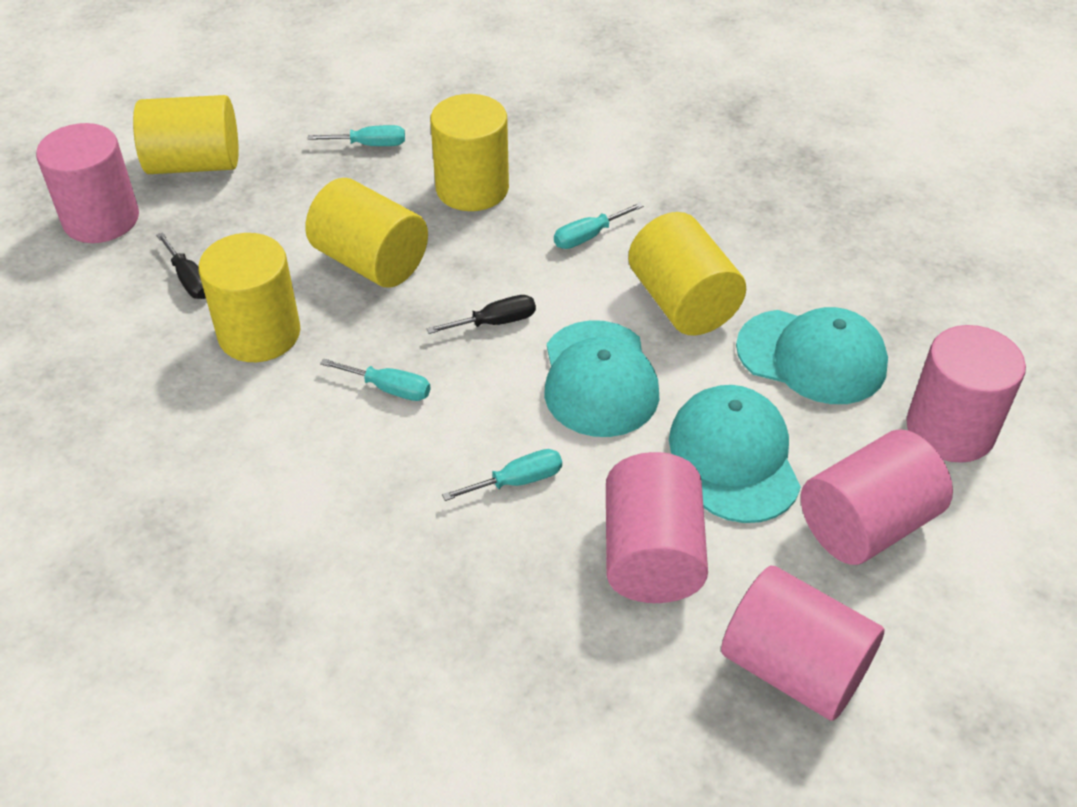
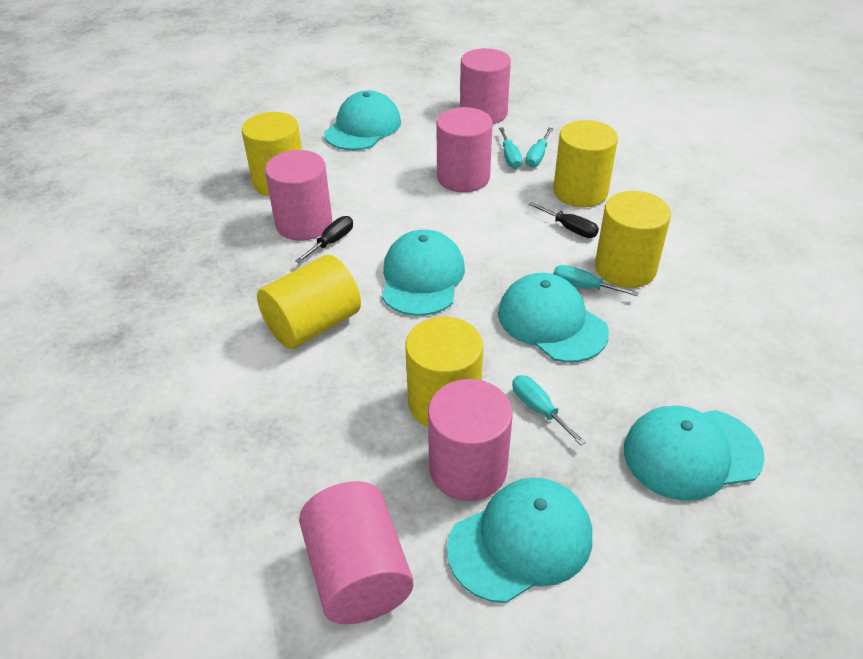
turquoise cap: 3 -> 5

